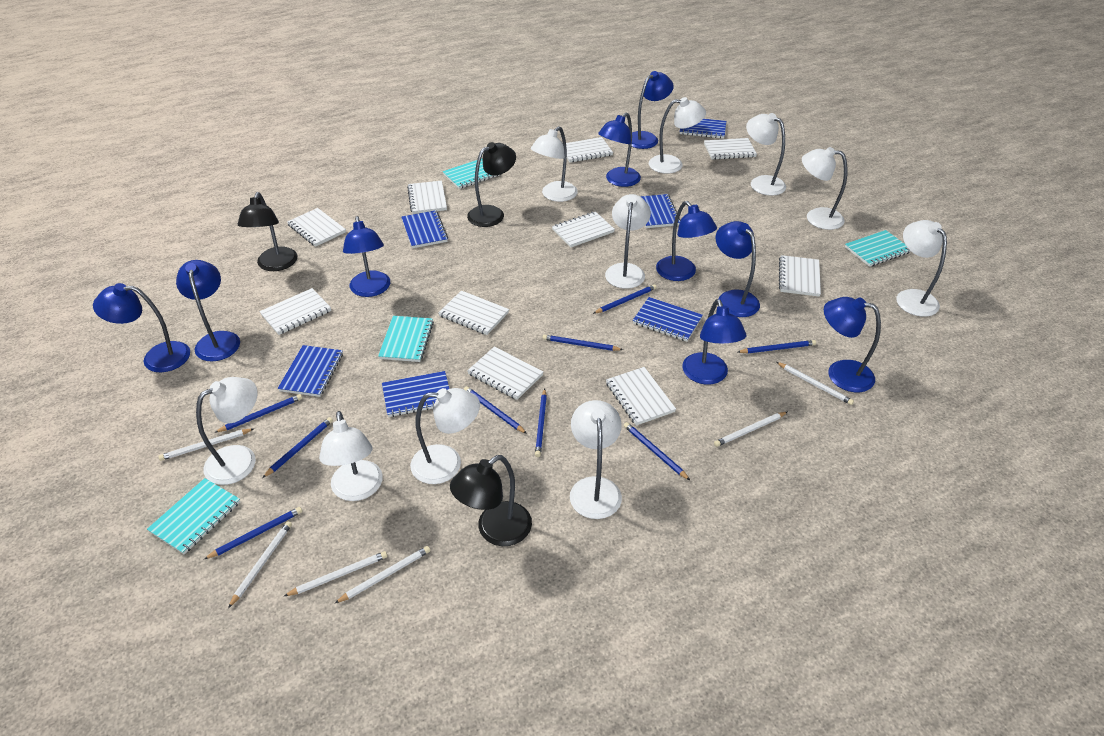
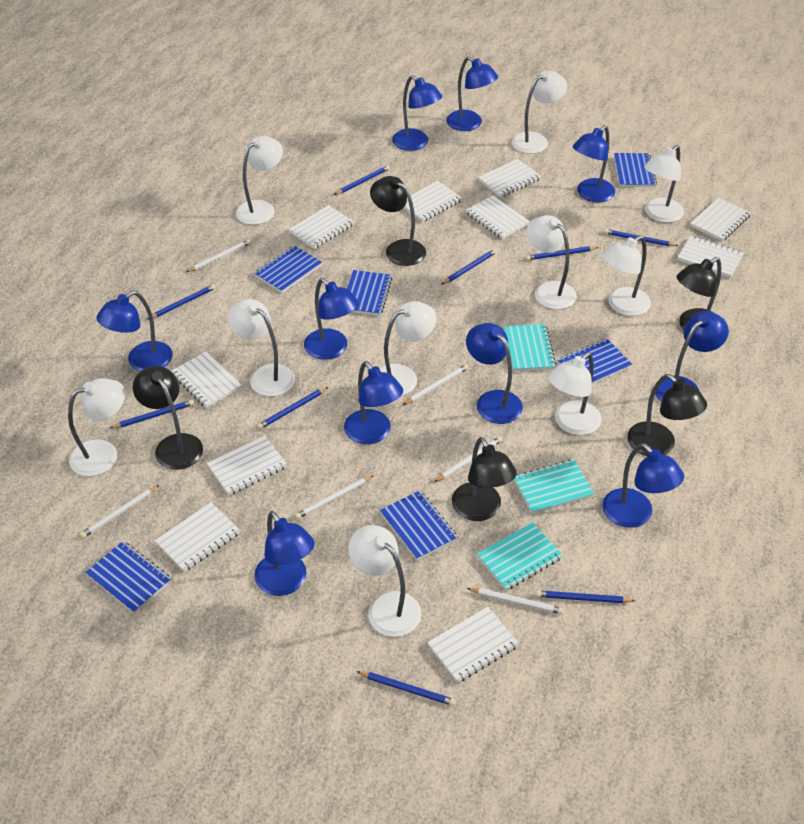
black lamp: 3 -> 5
blue lamp: 9 -> 10
turquoise notebook: 4 -> 3

